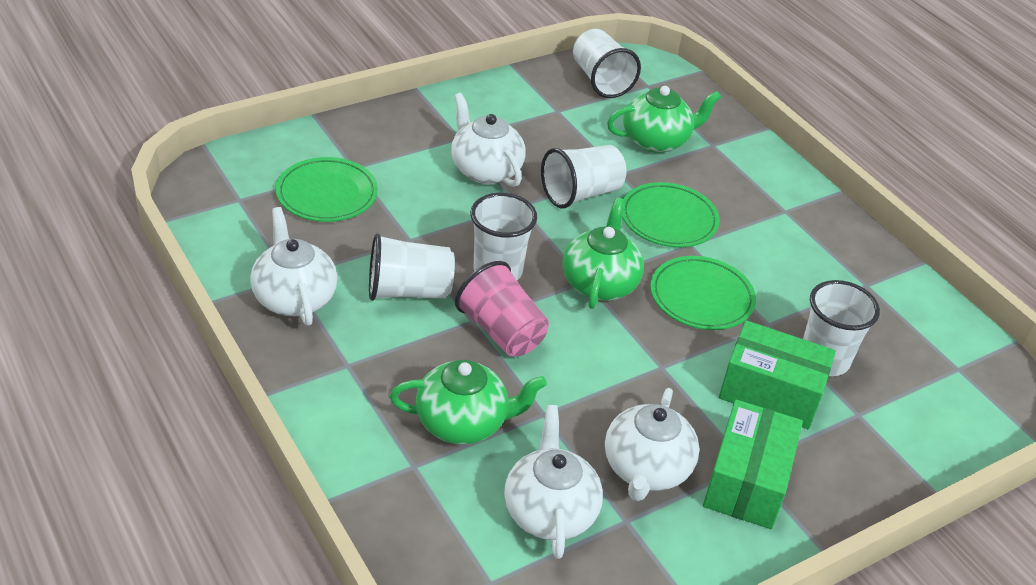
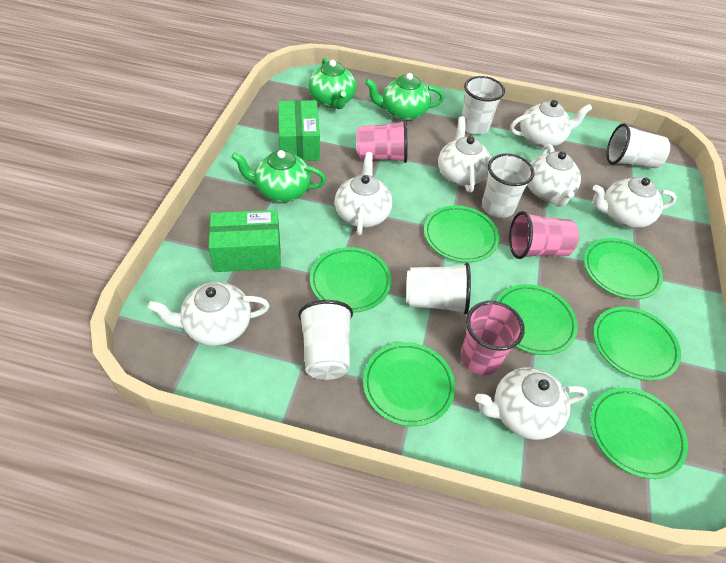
green plate: 3 -> 7
pink cup: 1 -> 3
white teapot: 4 -> 7

